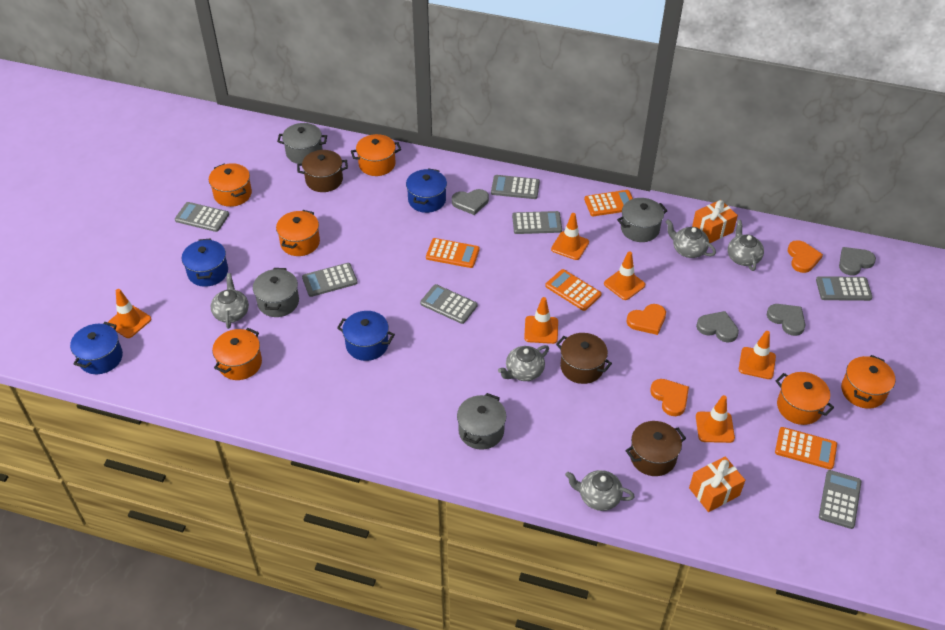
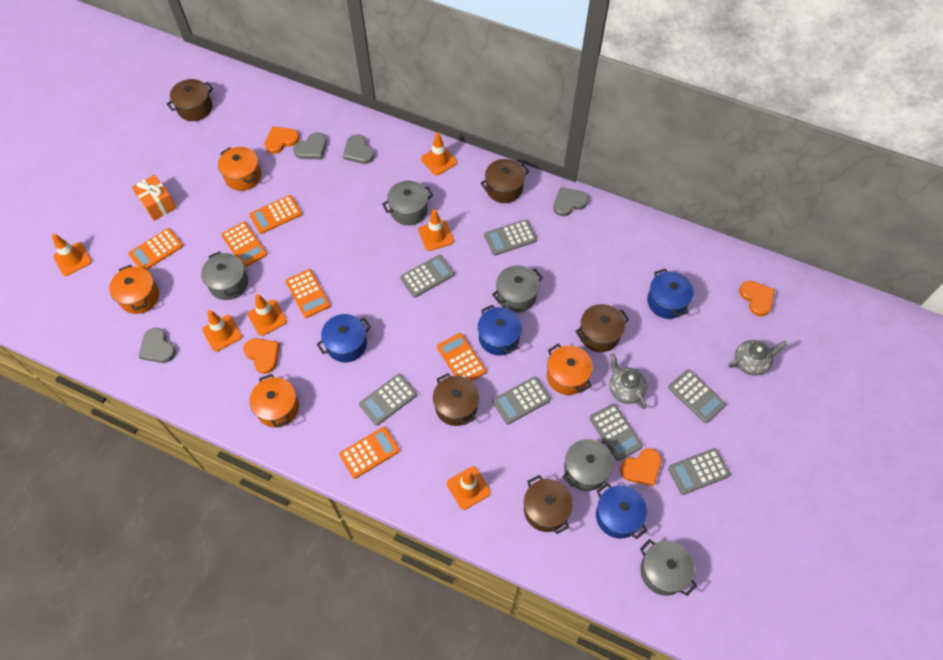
brown pot: 3 -> 5
grey pot: 4 -> 5
grey teapot: 5 -> 2
orange calculator: 4 -> 6
orange gift: 2 -> 1
orange heart: 3 -> 4
orange pot: 6 -> 4

